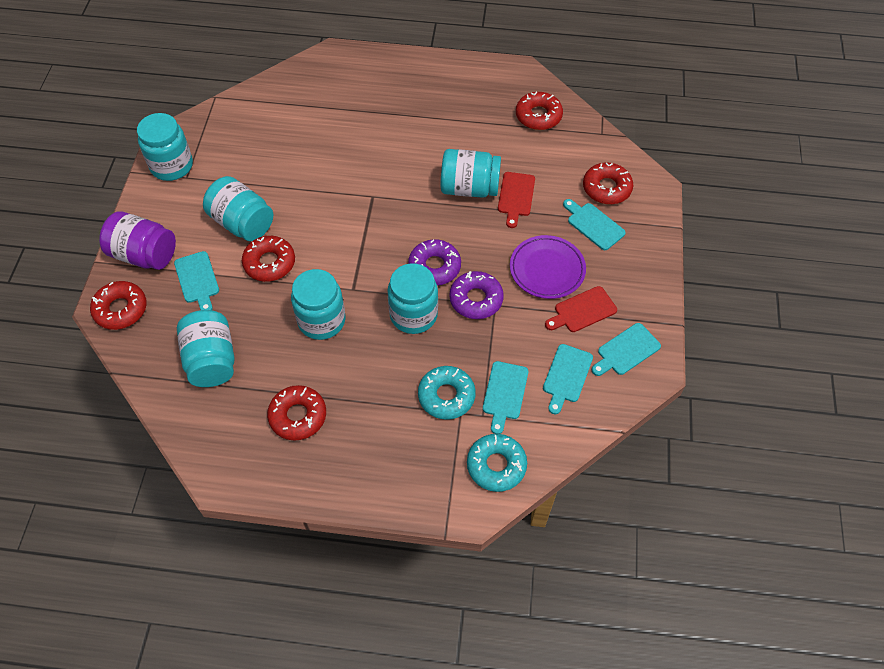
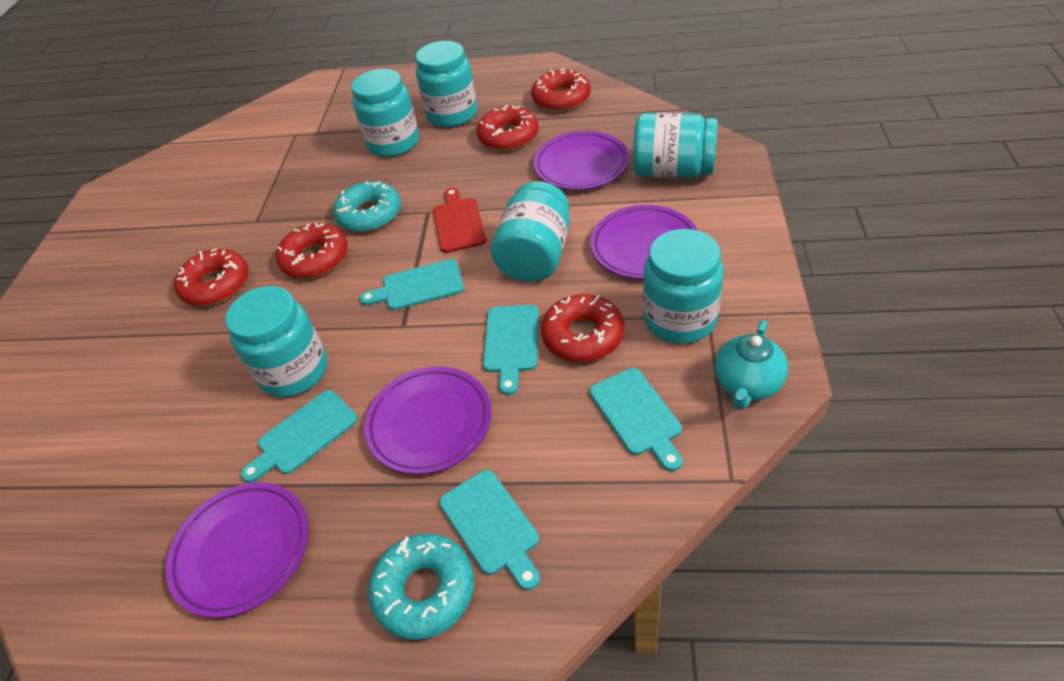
purple donut: 2 -> 0
purple jar: 1 -> 0
purple plate: 1 -> 4
red cutting board: 2 -> 1
turquoise teapot: 0 -> 1

